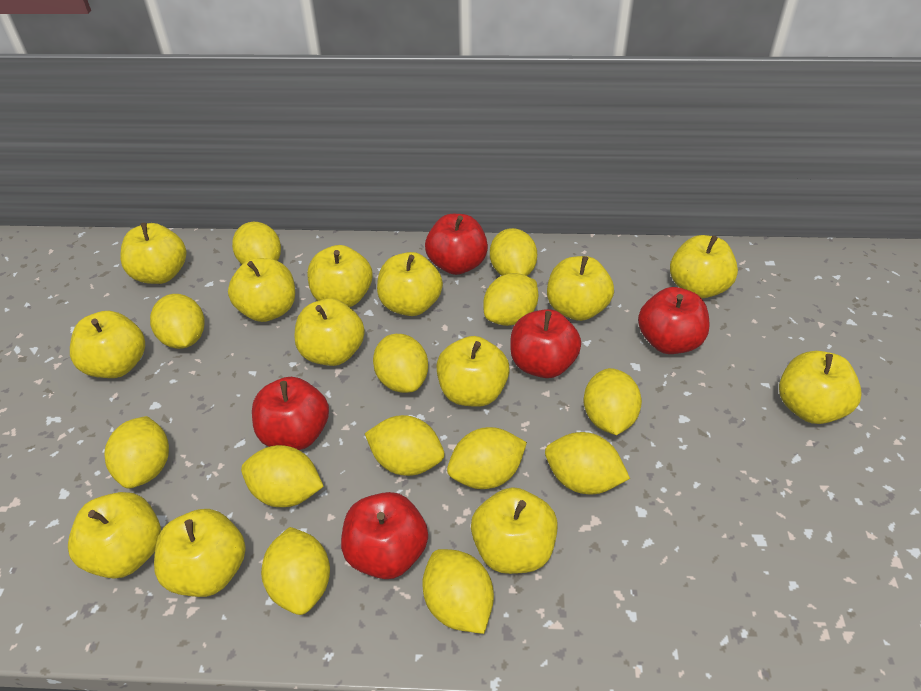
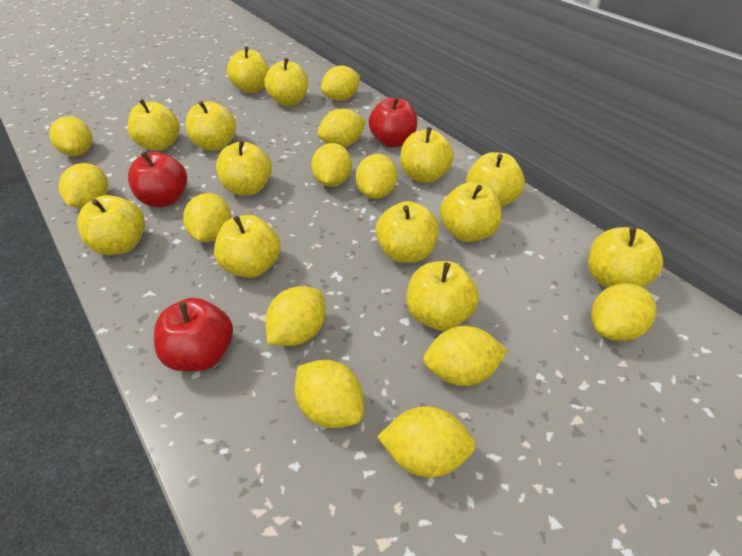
red apple: 5 -> 3
yellow lemon: 13 -> 12

